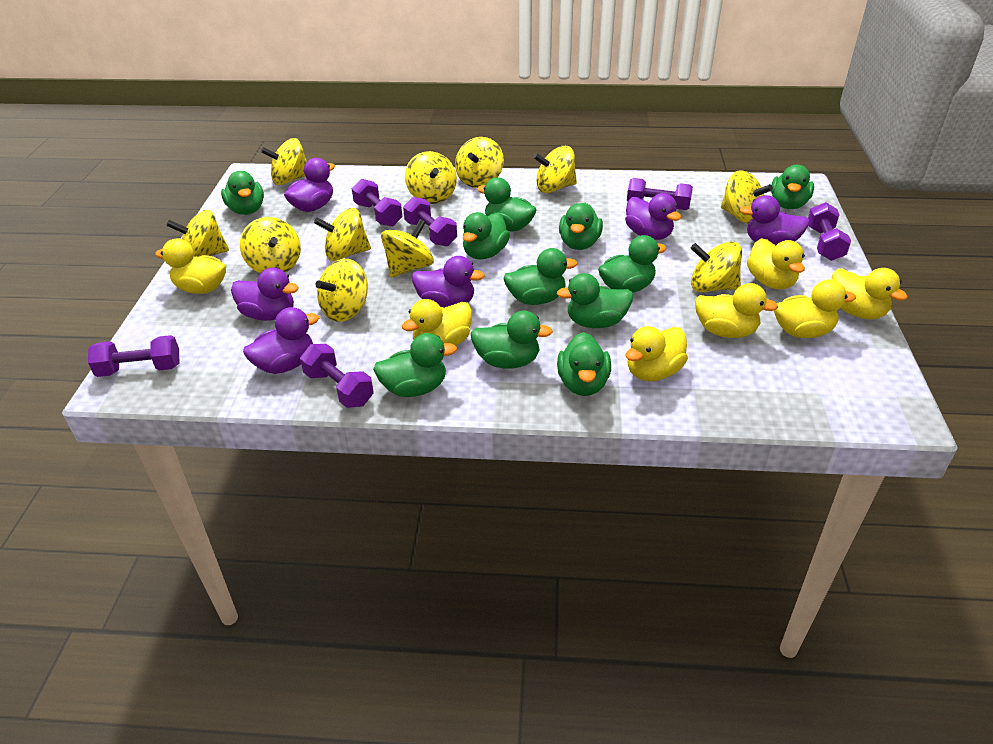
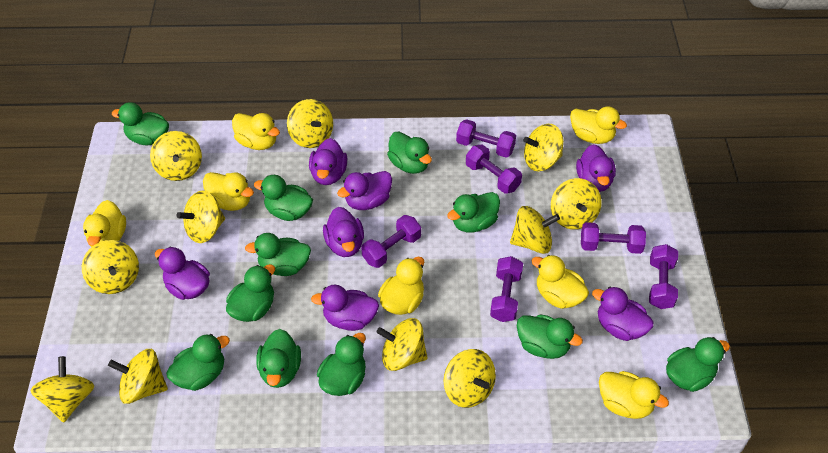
purple duck: 6 -> 7

